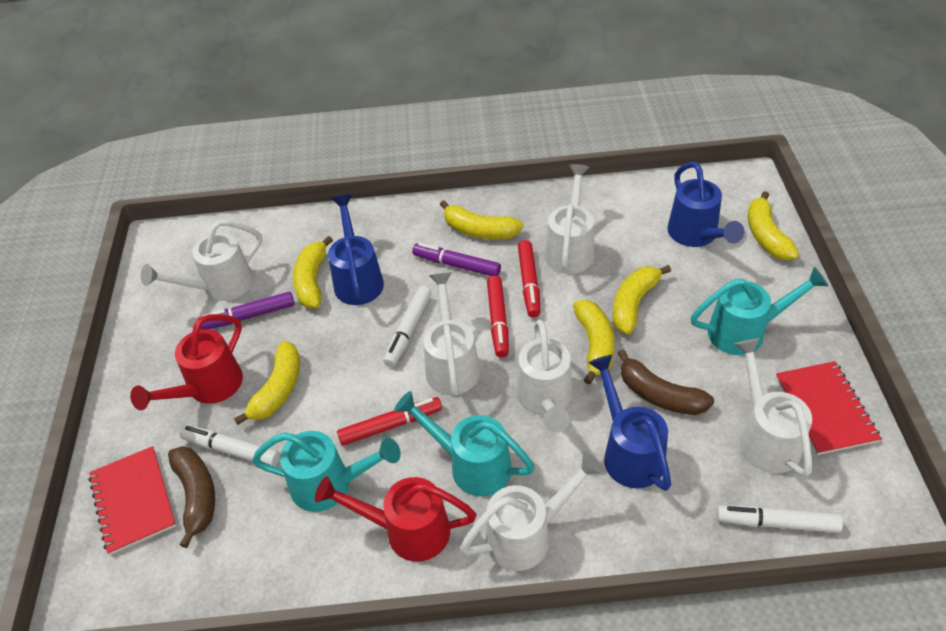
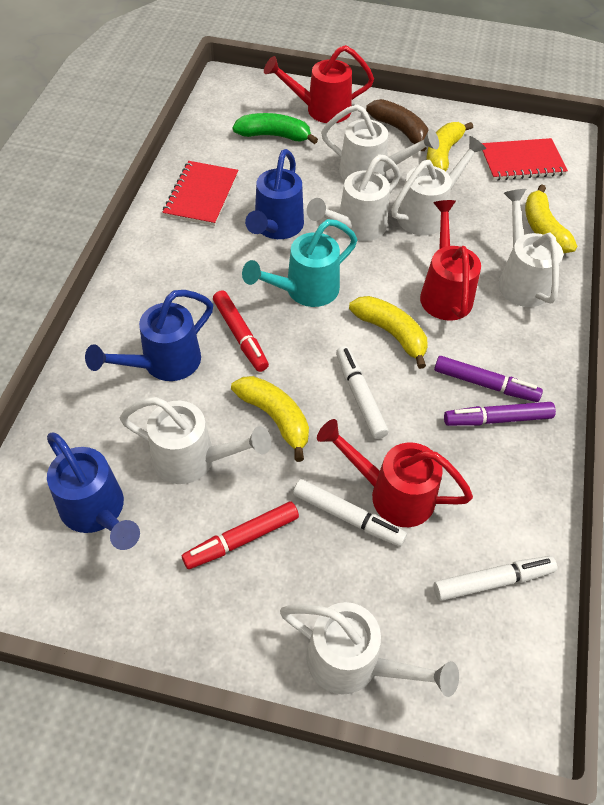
brown banana: 2 -> 1
green banana: 0 -> 1
red marker: 3 -> 2
red watering can: 2 -> 3
turquoise watering can: 3 -> 1
yellow banana: 6 -> 4

